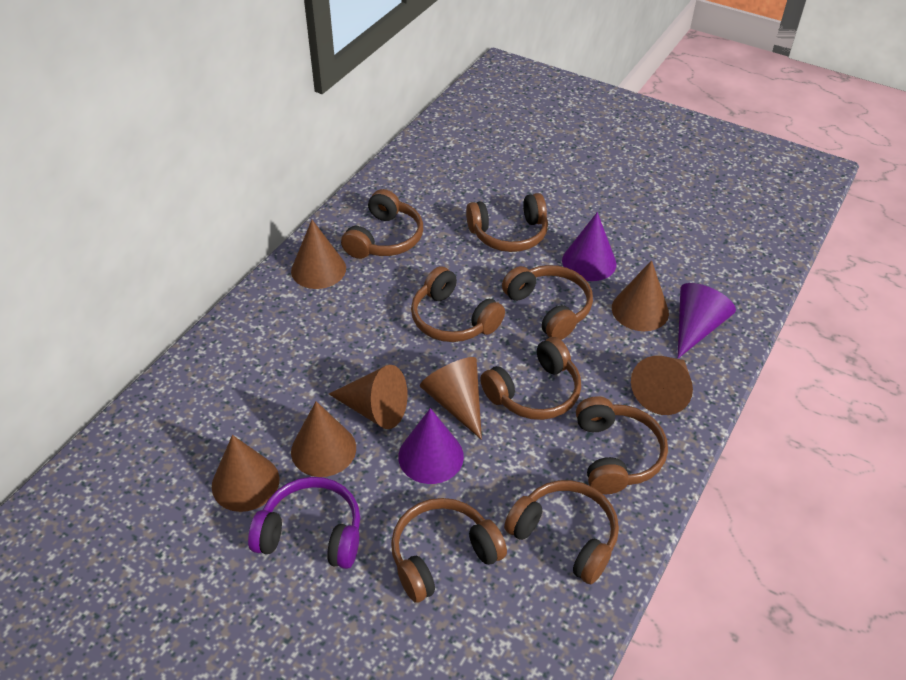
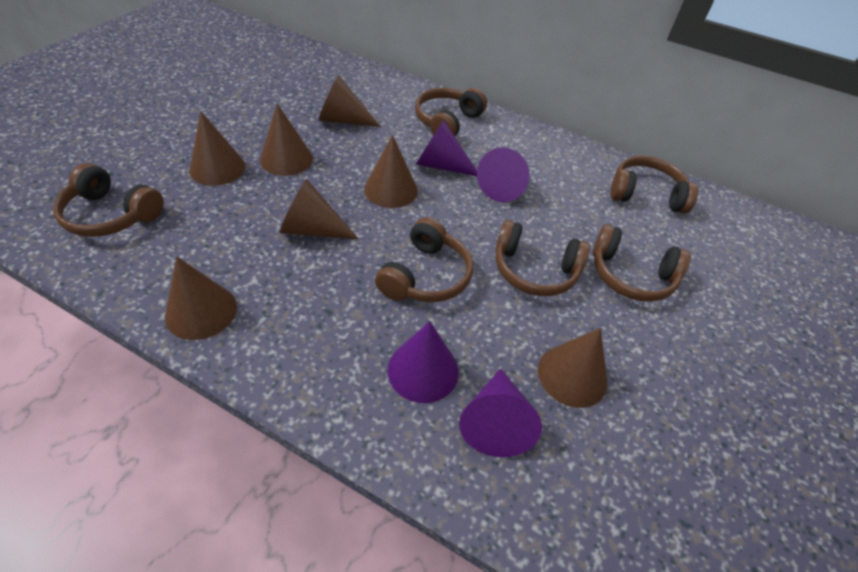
brown headphones: 8 -> 6
purple cone: 3 -> 4
purple headphones: 1 -> 0

